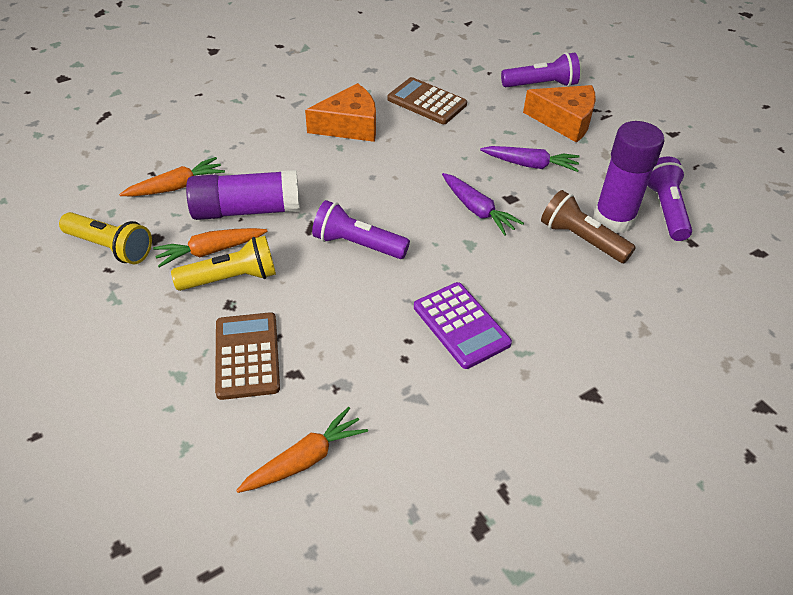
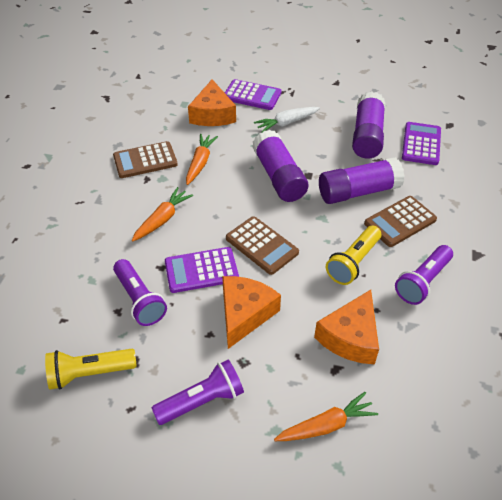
brown calculator: 2 -> 3
brown flashlight: 1 -> 0
orange cheese: 2 -> 3
purple calculator: 1 -> 3
purple carrot: 2 -> 0
purple glue stick: 2 -> 3
white carrot: 0 -> 1

